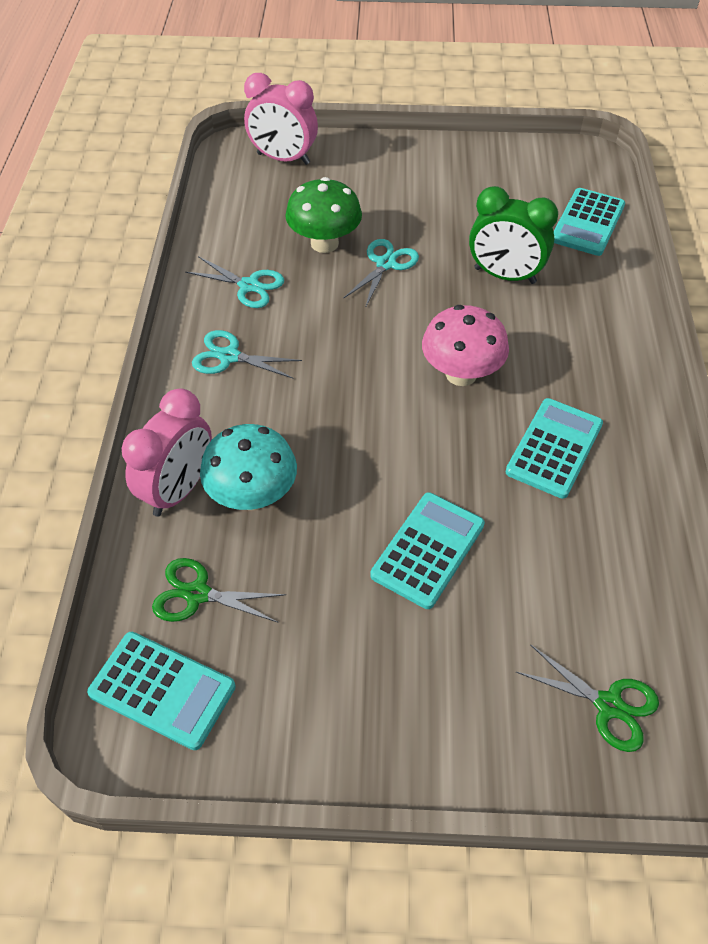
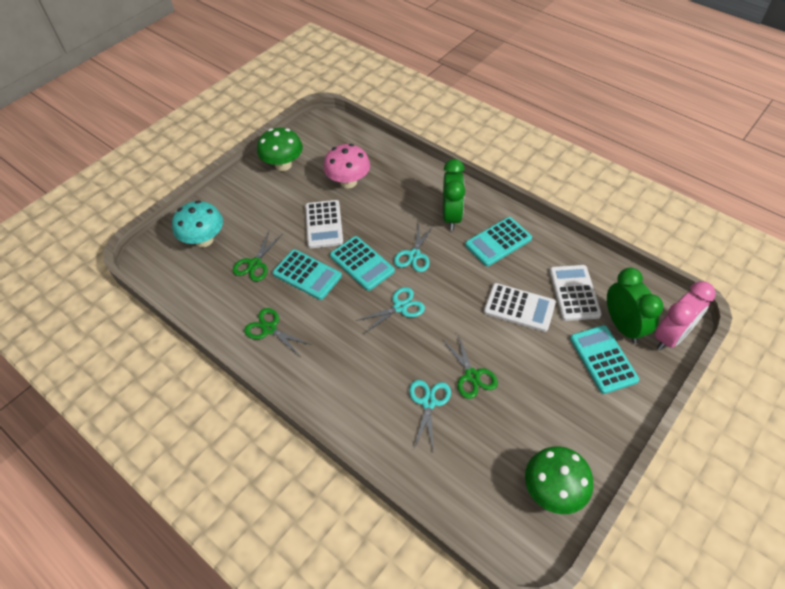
green clock: 1 -> 2
green mushroom: 1 -> 2
green scissors: 2 -> 3
pink clock: 2 -> 1
white calculator: 0 -> 3

